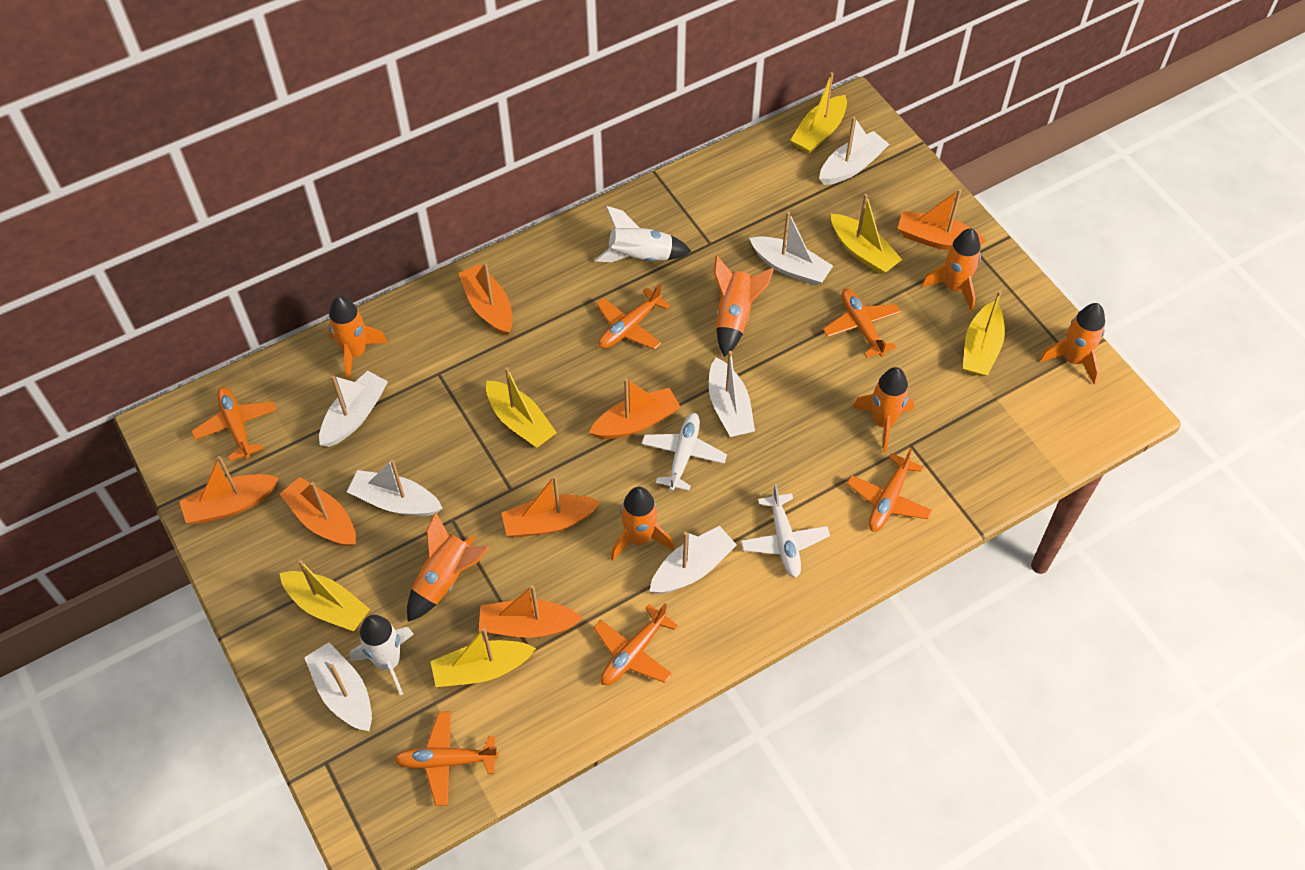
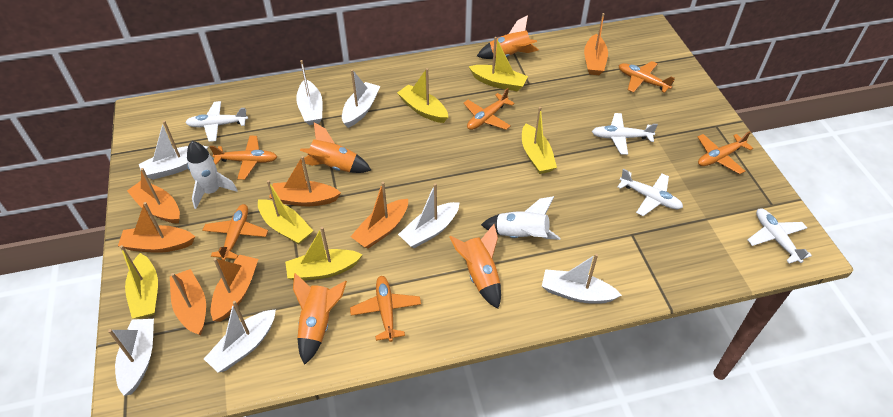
orange rocket: 7 -> 4
white plane: 2 -> 4

